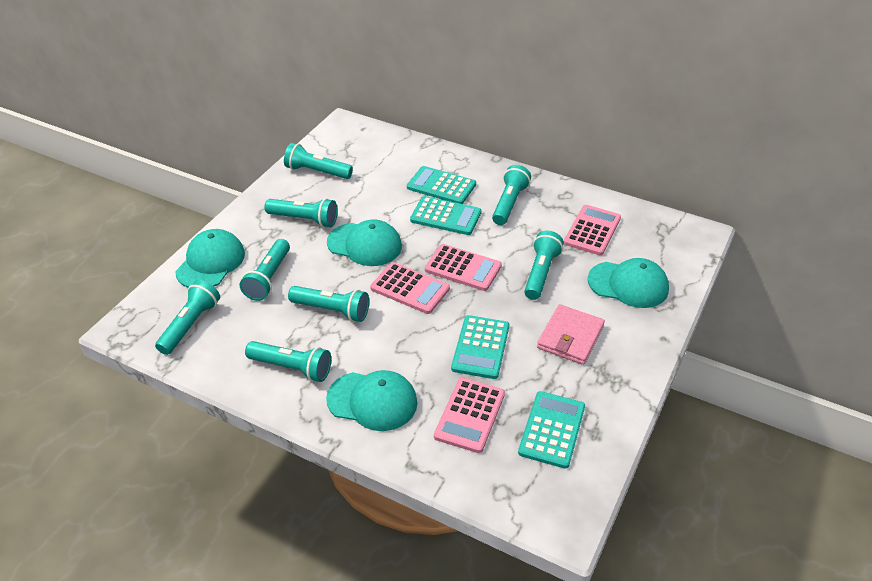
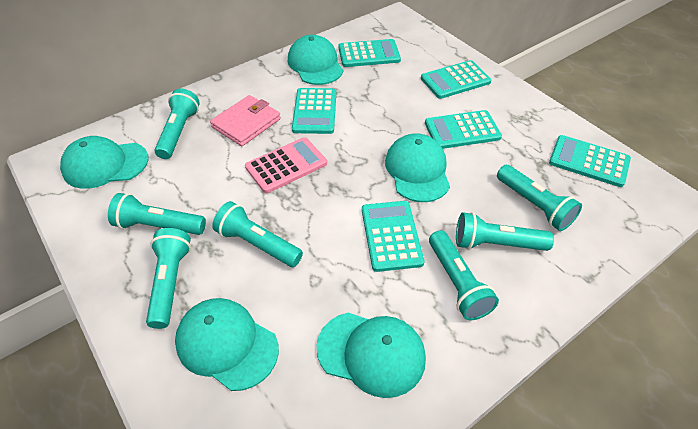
pink calculator: 4 -> 1
turquoise calculator: 4 -> 6
turquoise cap: 4 -> 5
turquoise flashlight: 8 -> 7

